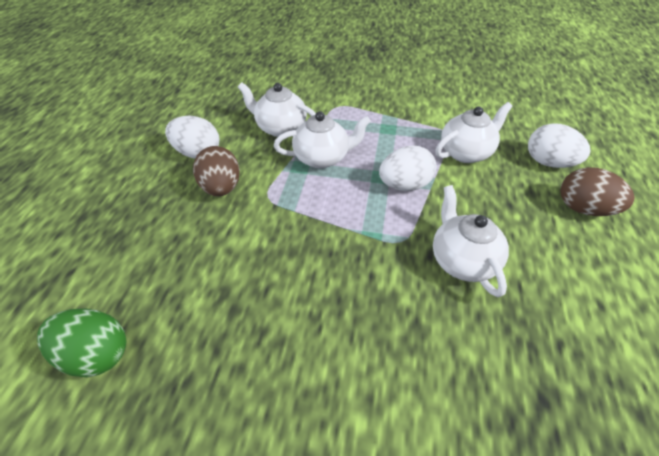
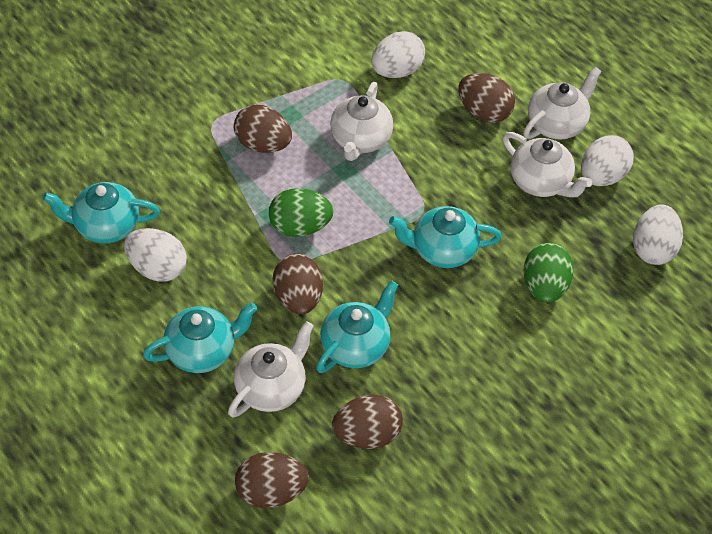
brown egg: 2 -> 5
green egg: 1 -> 2
turquoise teapot: 0 -> 4
white egg: 3 -> 4

